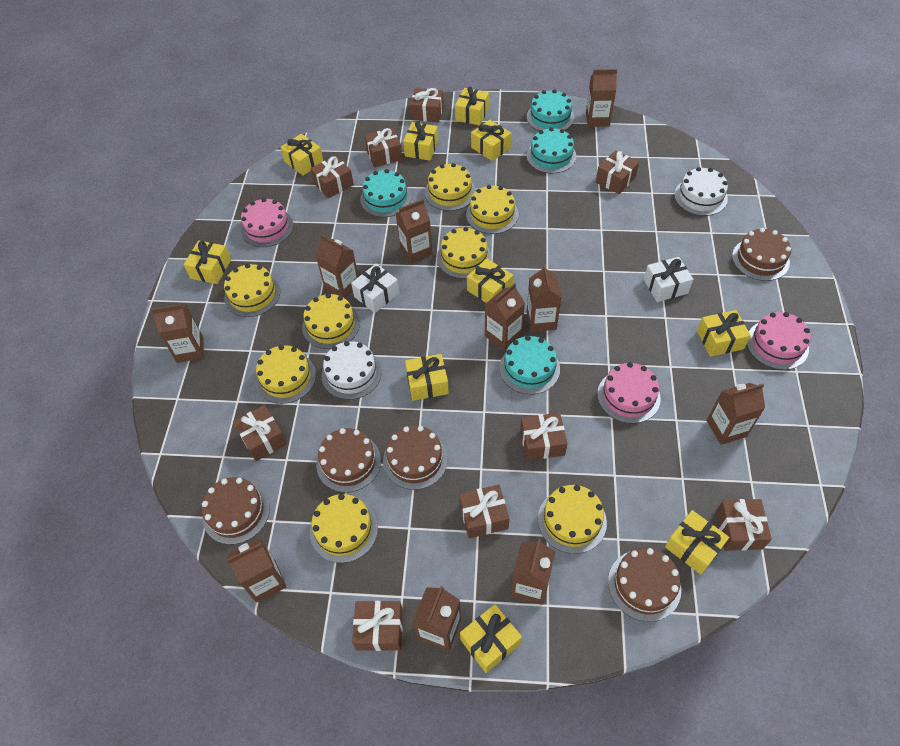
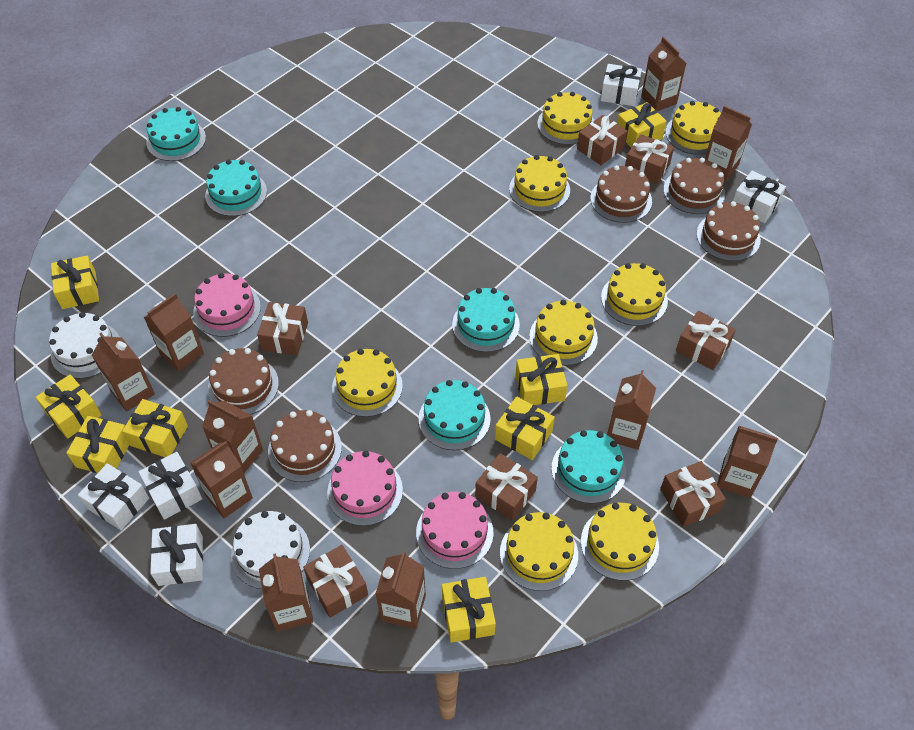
brown gift: 9 -> 7
turquoise cake: 4 -> 5
white gift: 2 -> 5
yellow gift: 10 -> 8

